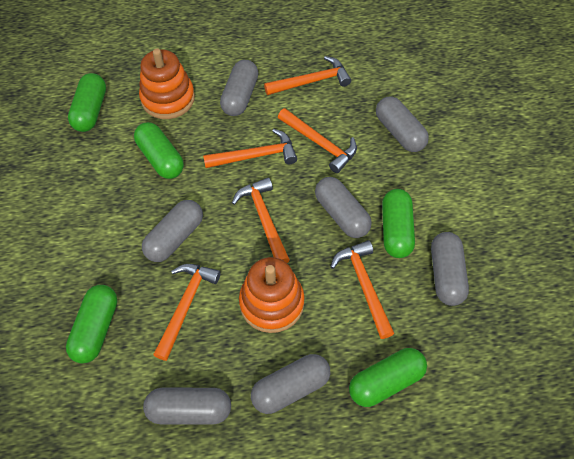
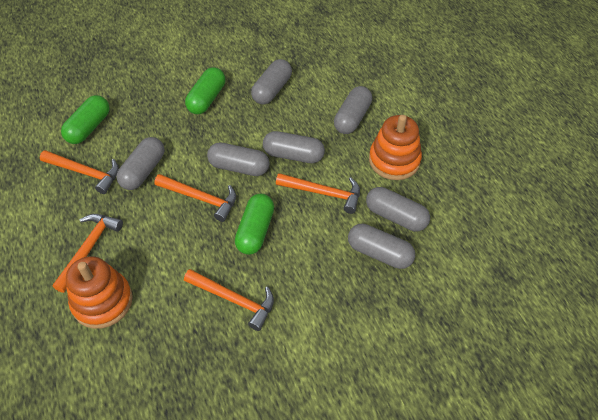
green capsule: 5 -> 3
orange hammer: 6 -> 5

